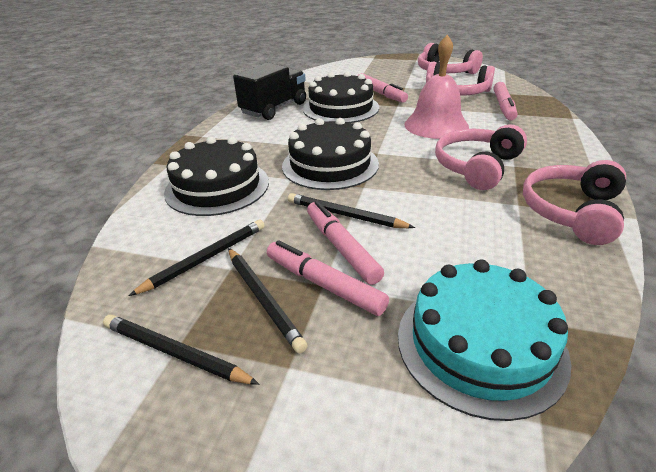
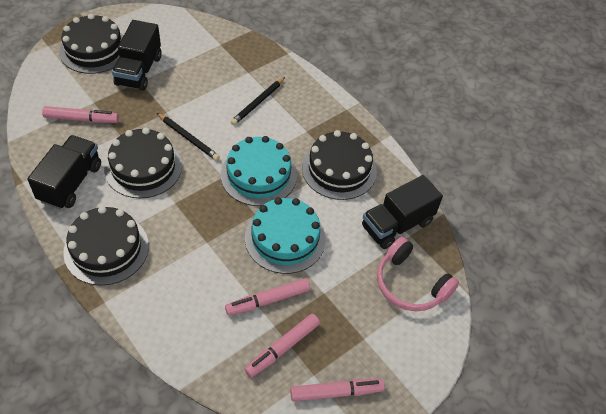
black cake: 3 -> 4
black pencil: 4 -> 2
black truck: 1 -> 3
pink bell: 1 -> 0
pink headphones: 4 -> 1
turquoise cake: 1 -> 2

